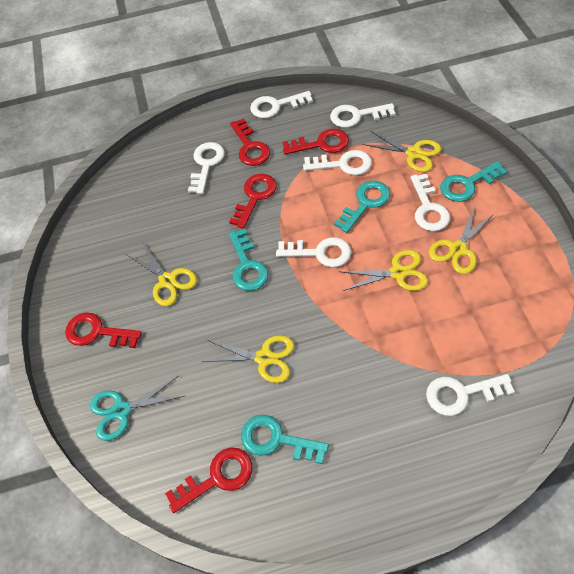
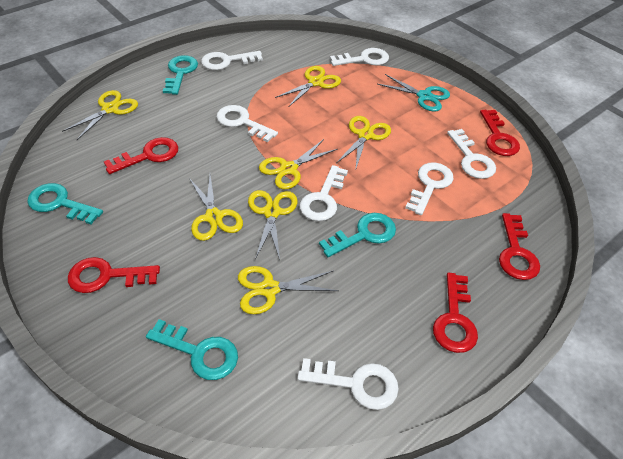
yellow scissors: 5 -> 7

